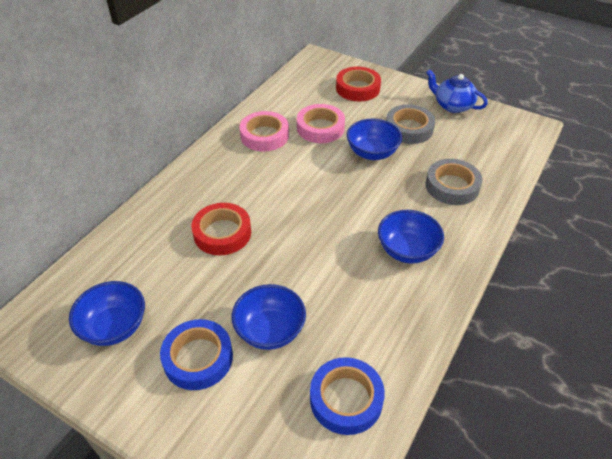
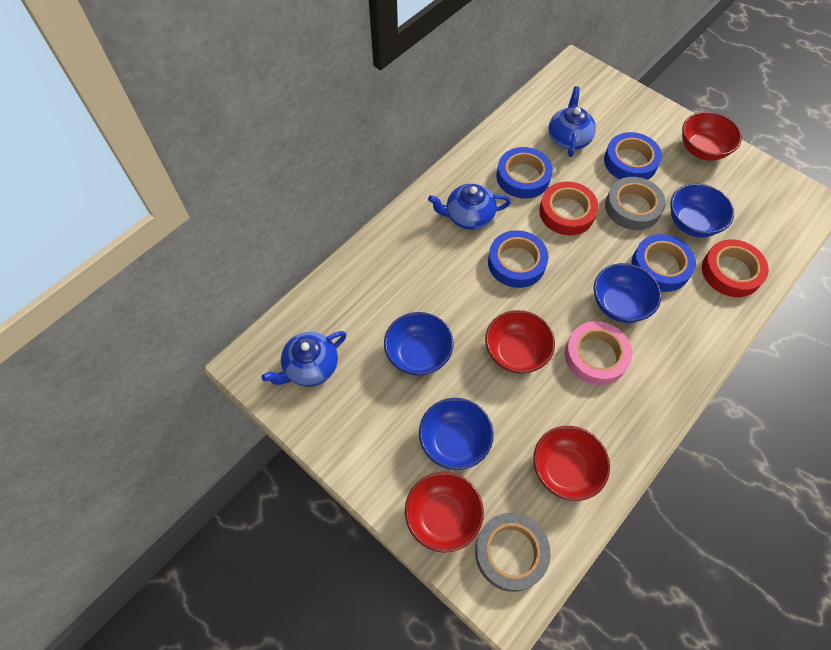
blue tape: 2 -> 4
blue teapot: 1 -> 3
pink tape: 2 -> 1
red bowl: 0 -> 4

